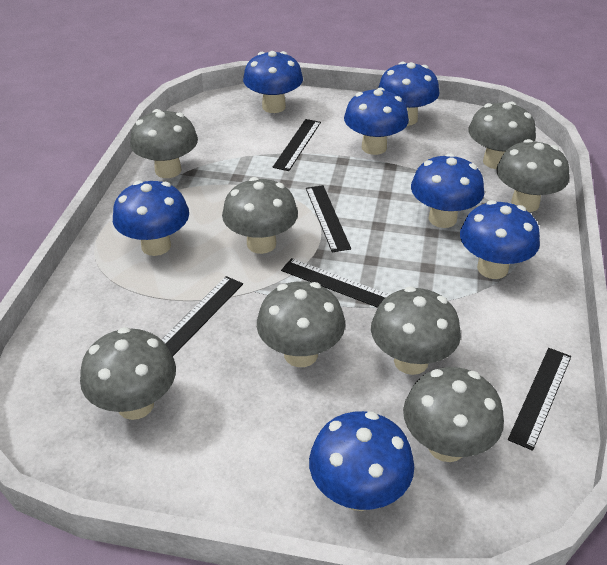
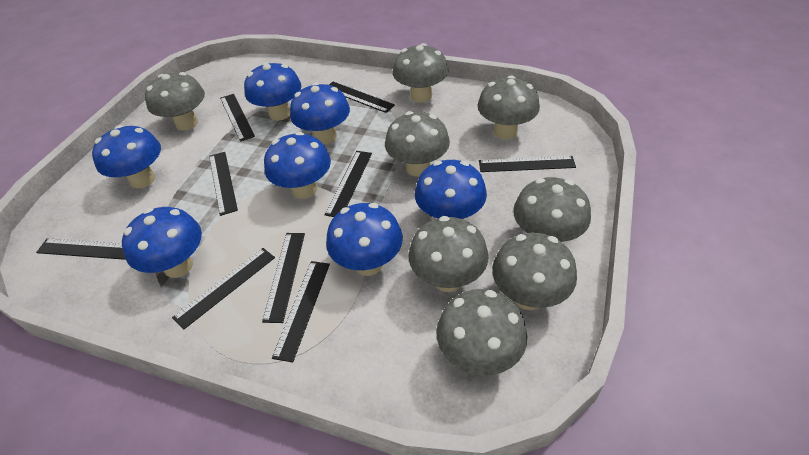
black ruler: 5 -> 9

